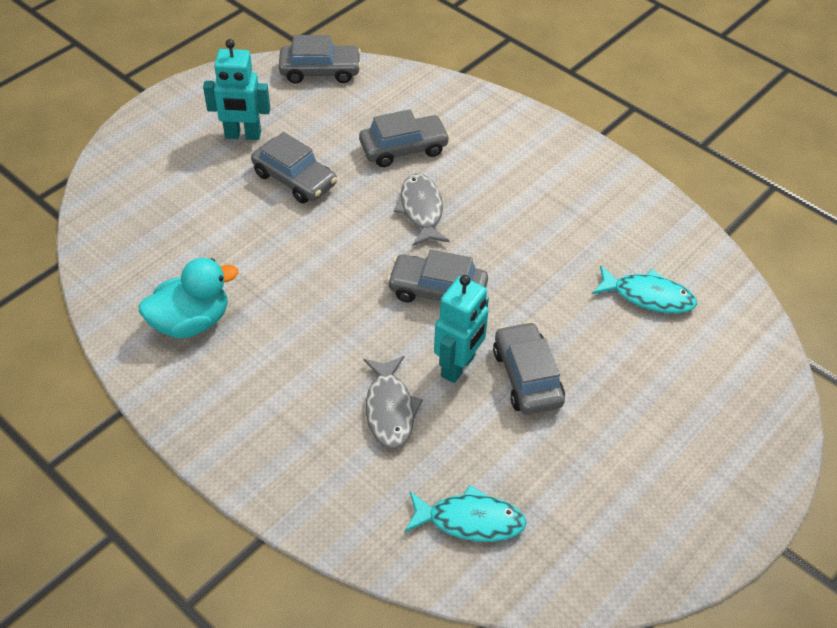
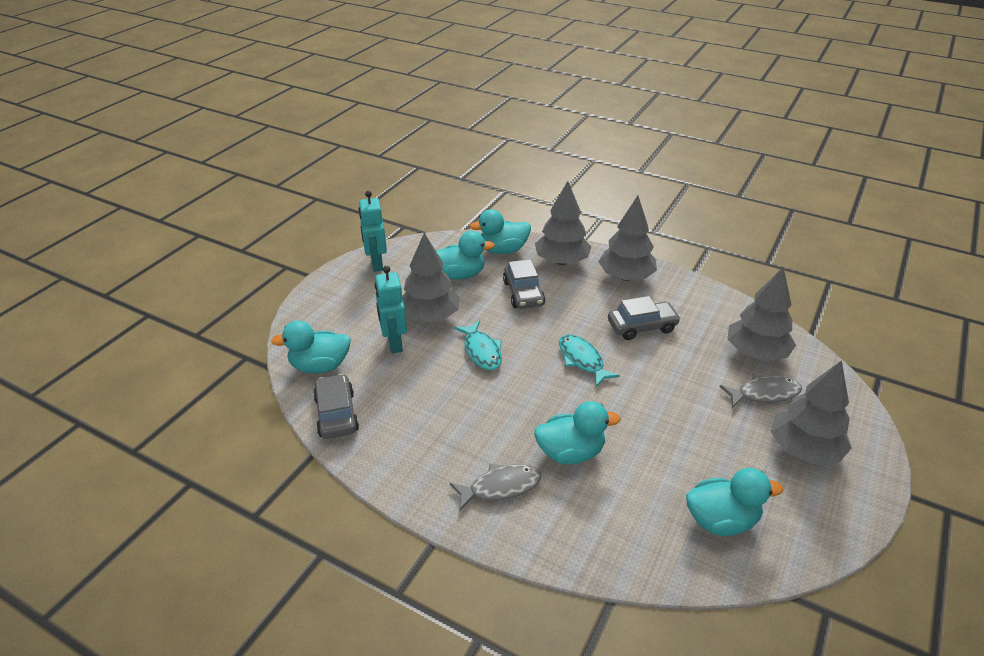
grey car: 5 -> 3
grey tree: 0 -> 5
turquoise duck: 1 -> 5

